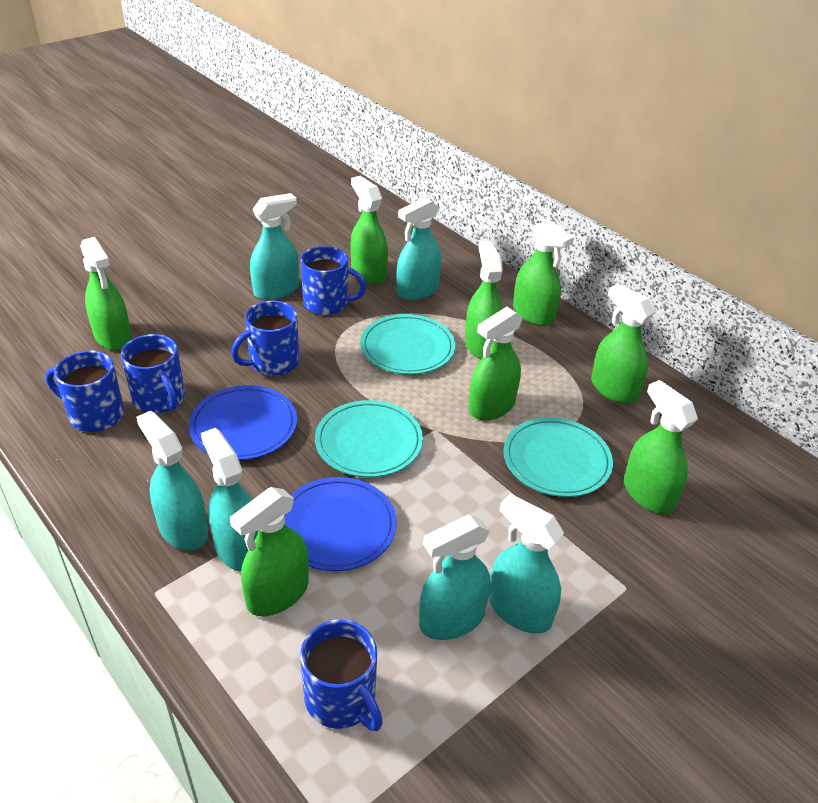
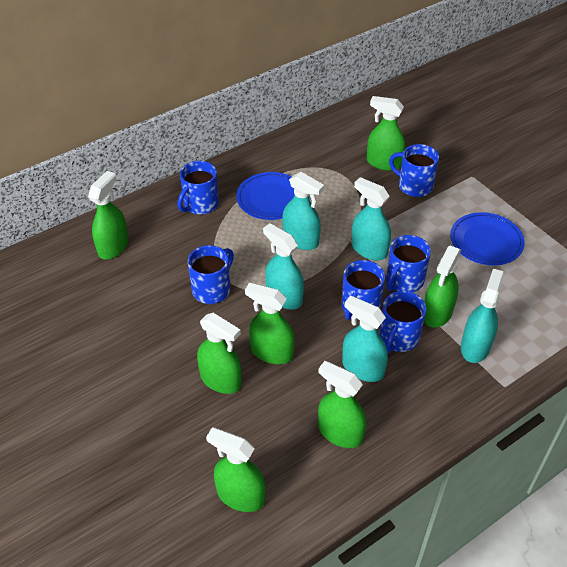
blue mug: 5 -> 6
green spray bottle: 8 -> 7
turquoise plate: 3 -> 0
turquoise spray bottle: 6 -> 5

